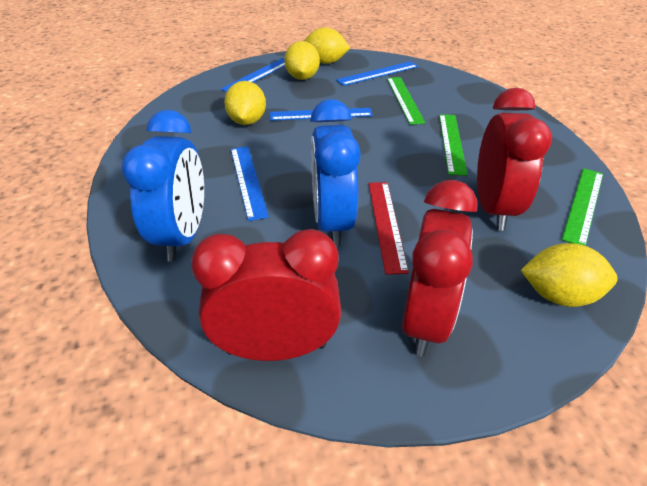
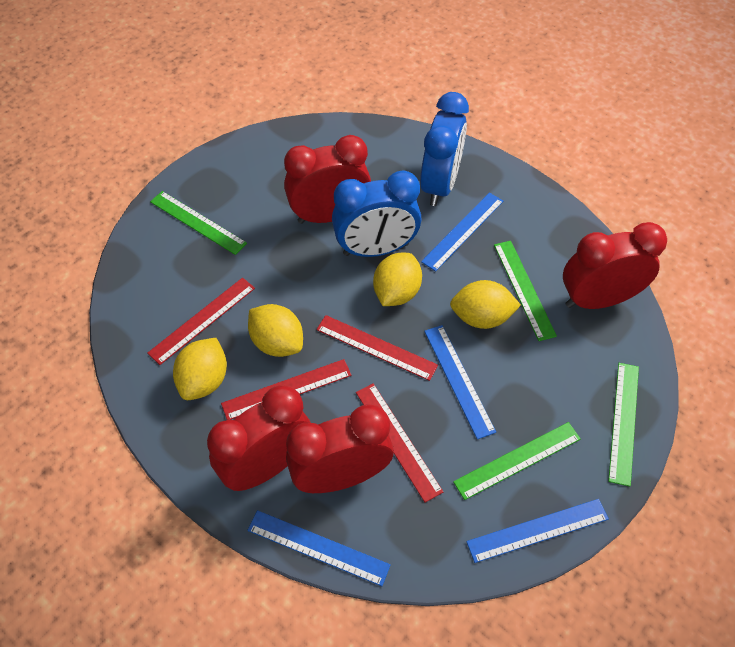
green ruler: 3 -> 4
red clock: 3 -> 4
red ruler: 1 -> 4

